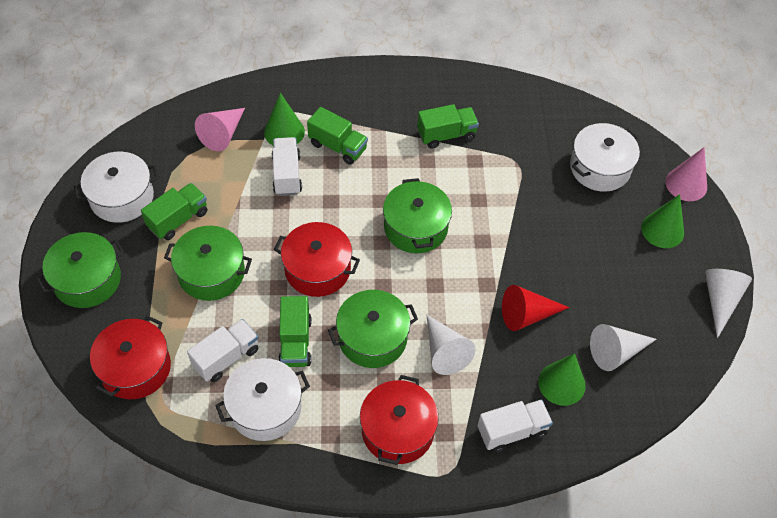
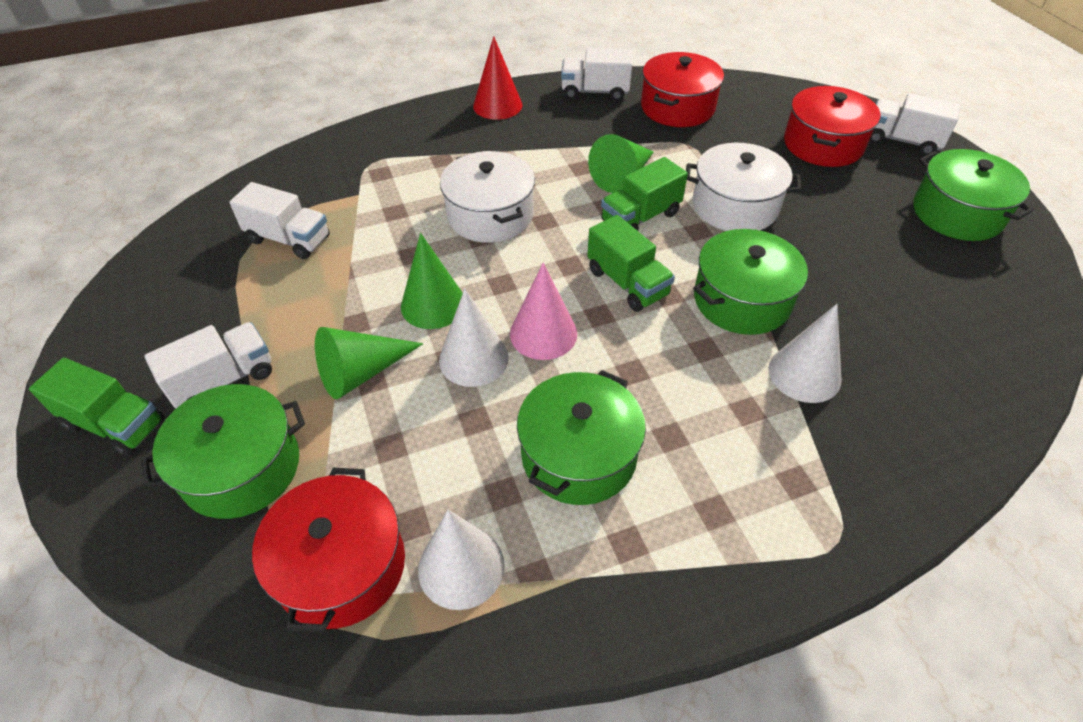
green truck: 4 -> 3
pink cone: 2 -> 1
white pot: 3 -> 2
white truck: 3 -> 4

